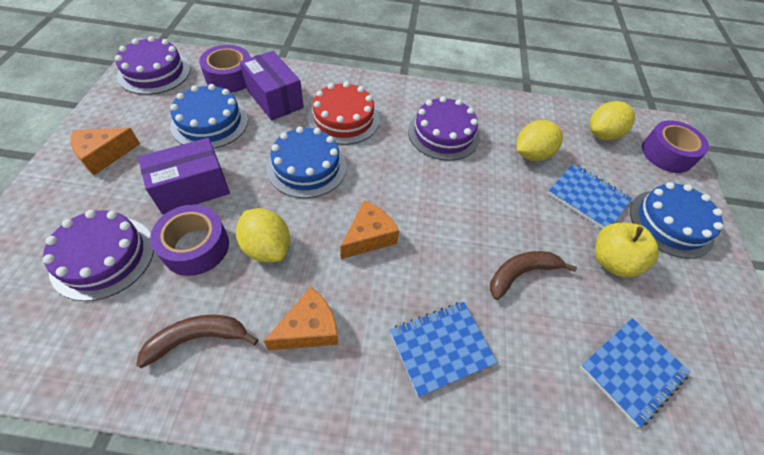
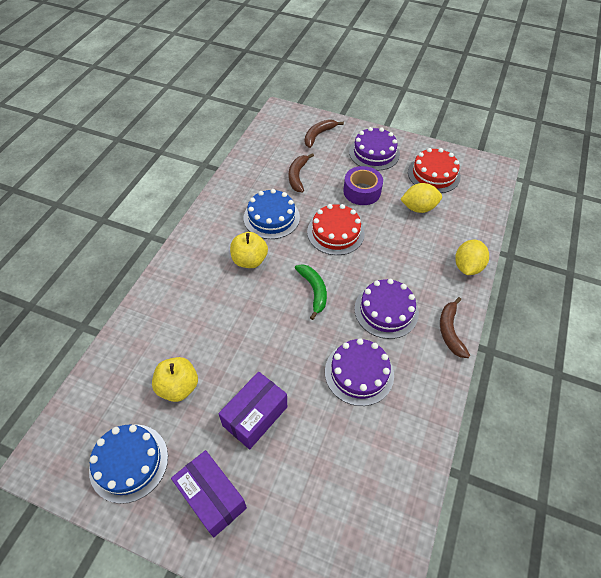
blue cake: 3 -> 2
blue notebook: 3 -> 0
brown banana: 2 -> 3
green banana: 0 -> 1
orange cheese: 3 -> 0
purple tape: 3 -> 1
red cake: 1 -> 2
yellow apple: 1 -> 2
yellow lemon: 3 -> 2

